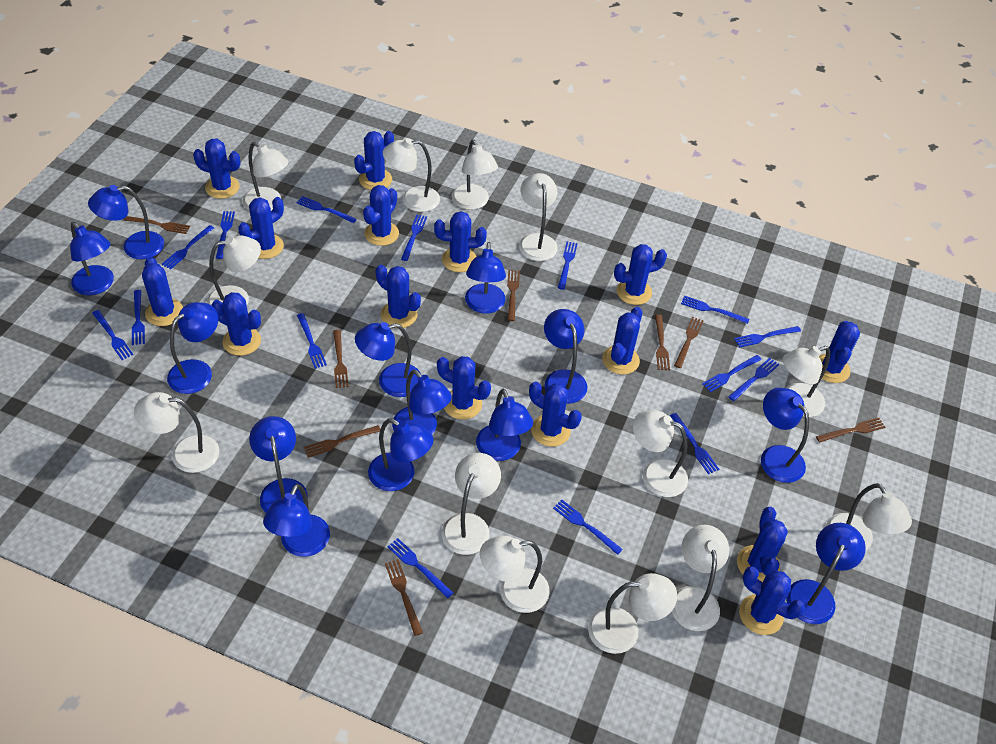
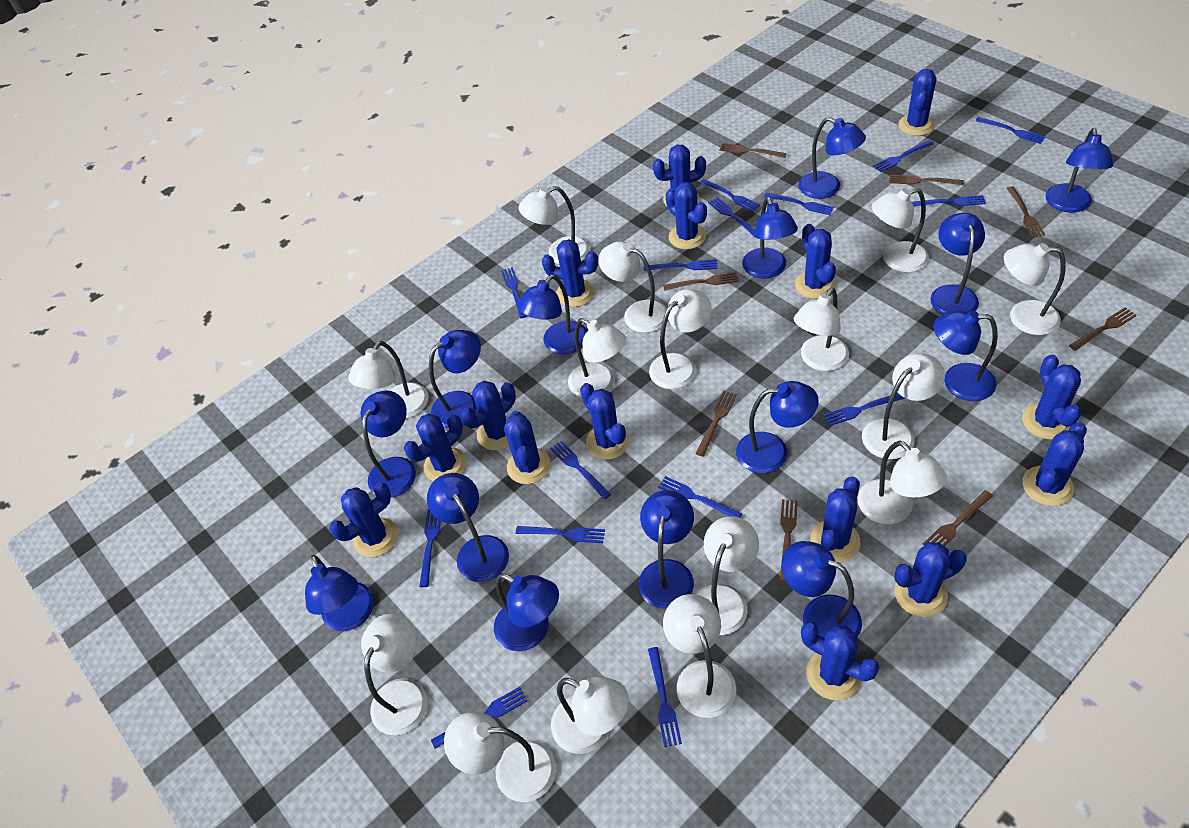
blue lamp: 13 -> 14
white lamp: 13 -> 15

